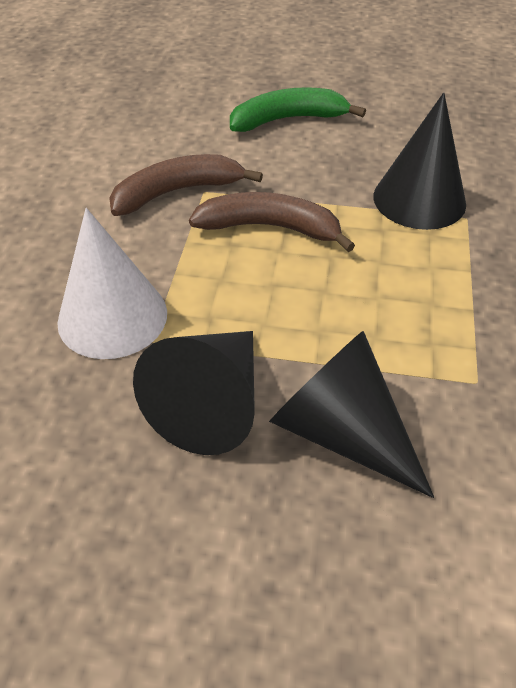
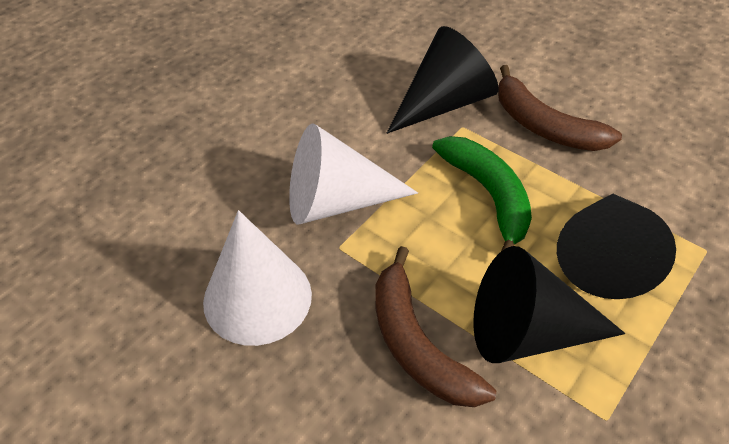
white cone: 1 -> 2

